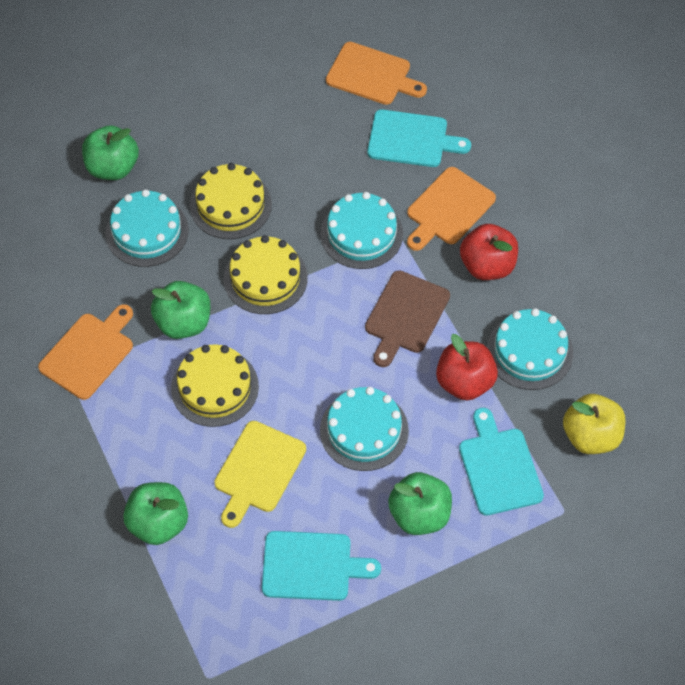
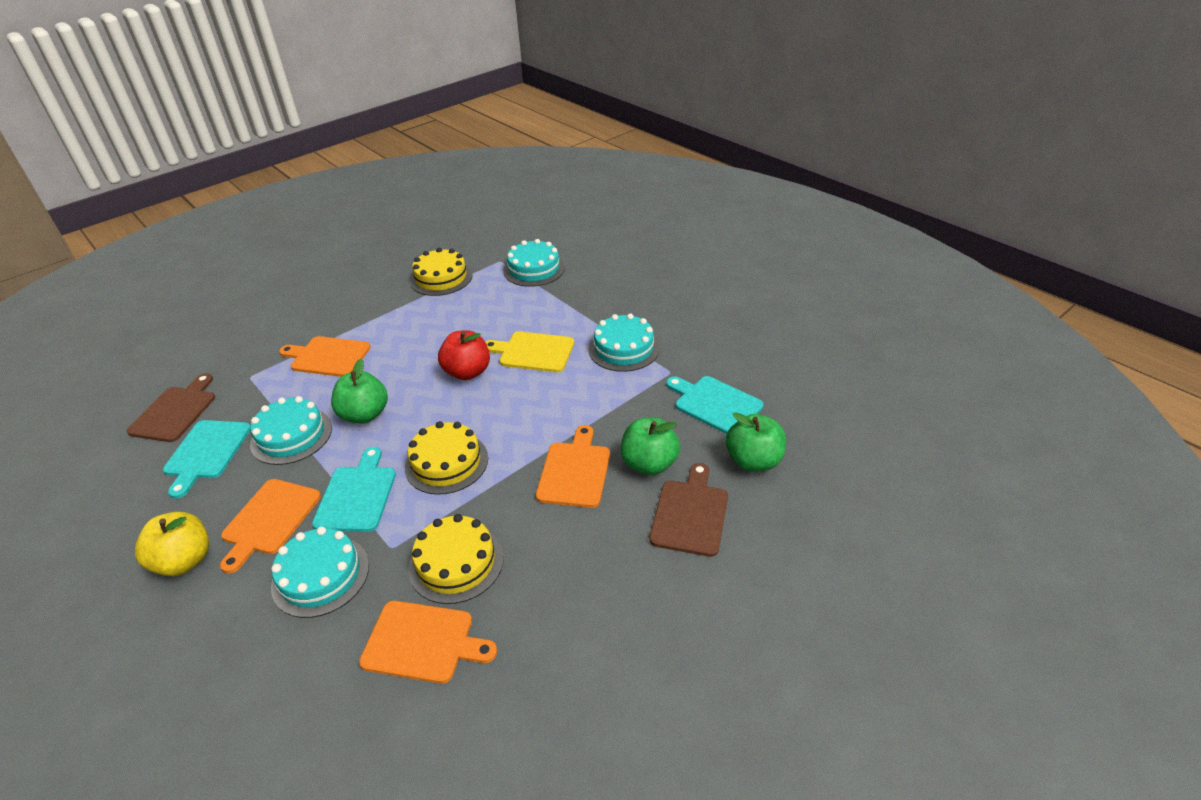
brown cutting board: 1 -> 2
green apple: 4 -> 3
orange cutting board: 3 -> 4
red apple: 2 -> 1

